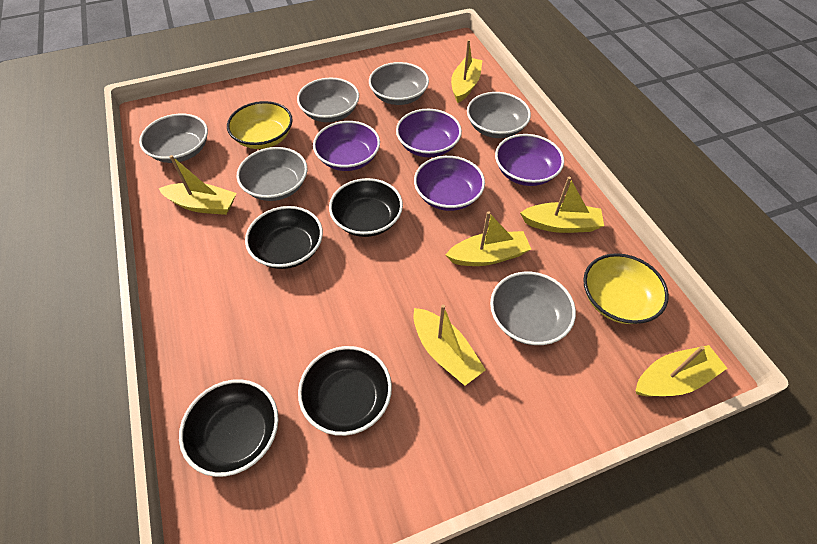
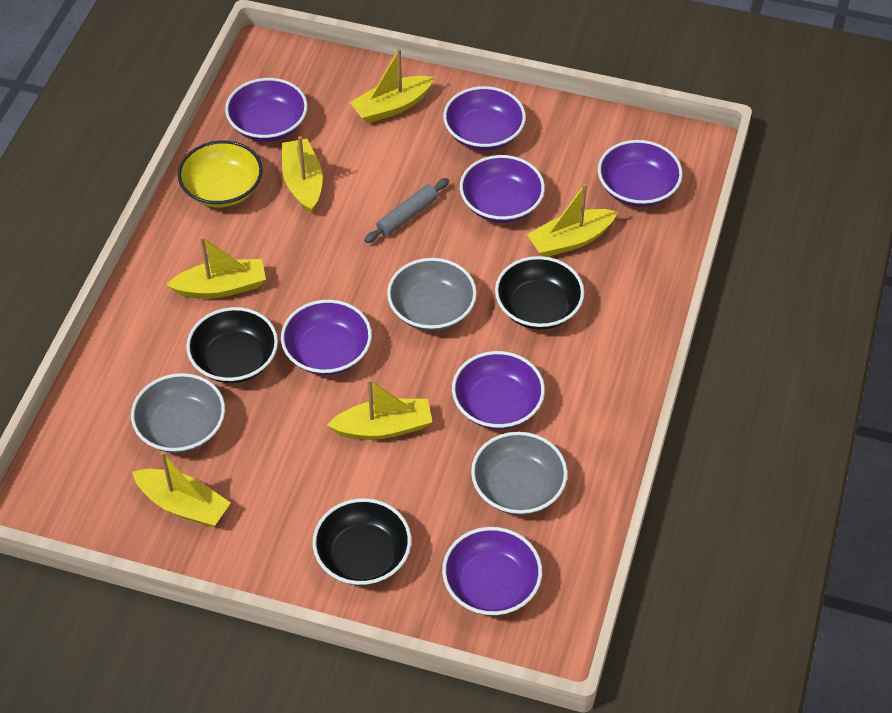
black bowl: 4 -> 3
grey bowl: 6 -> 3
grey rolling pin: 0 -> 1
purple bowl: 4 -> 7
yellow bowl: 2 -> 1

